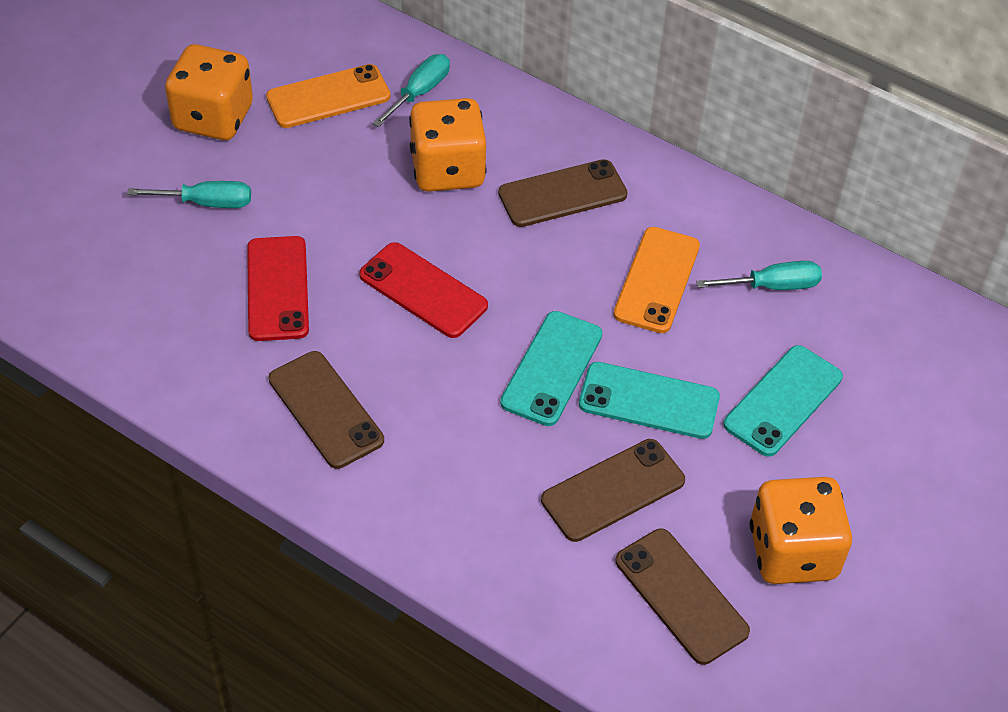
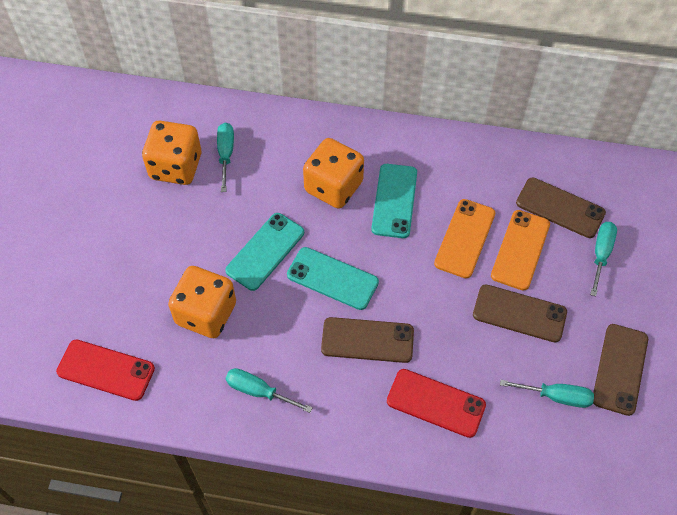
turquoise screwdriver: 3 -> 4

